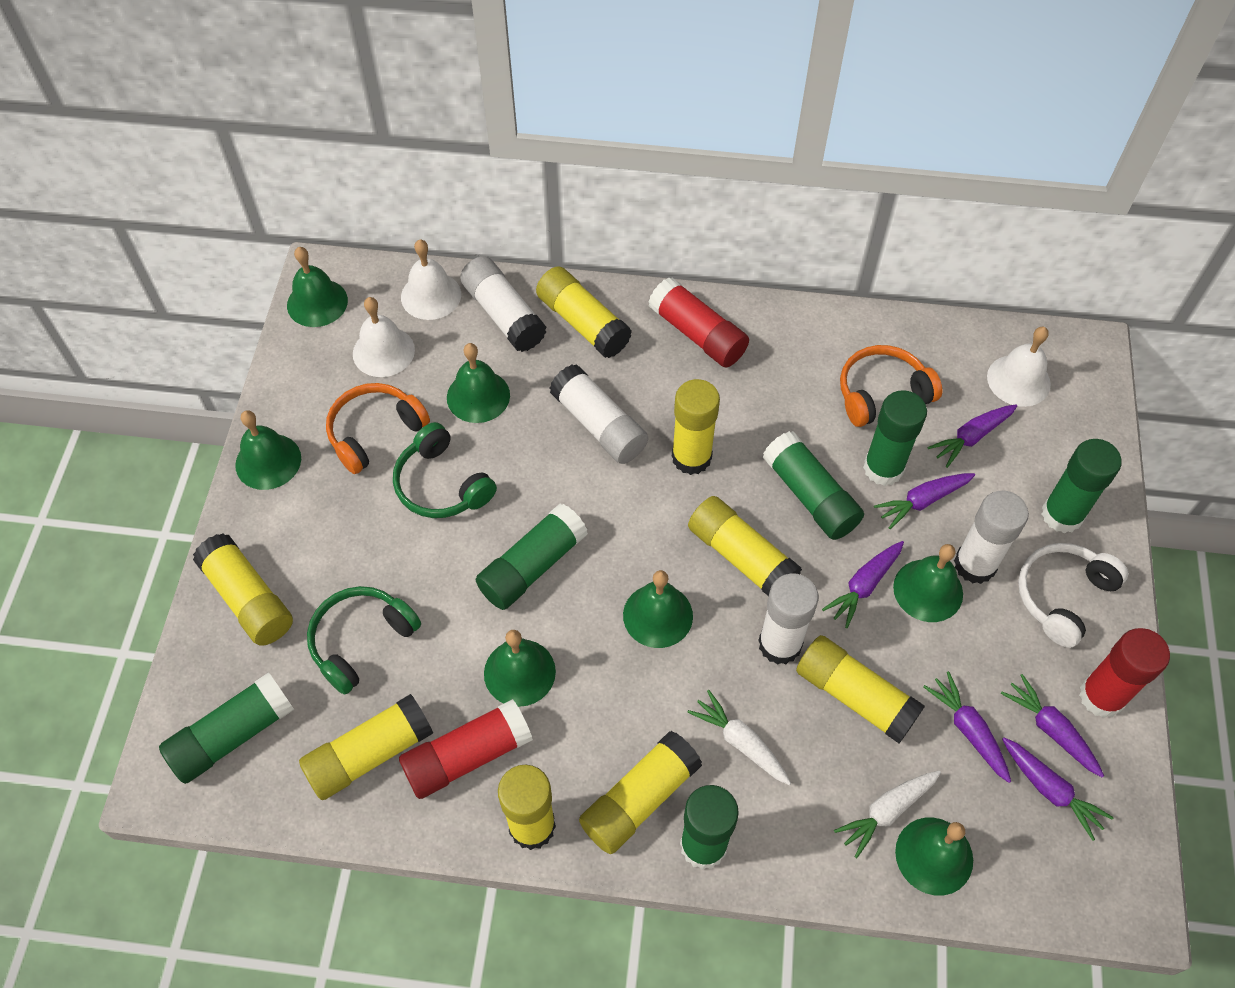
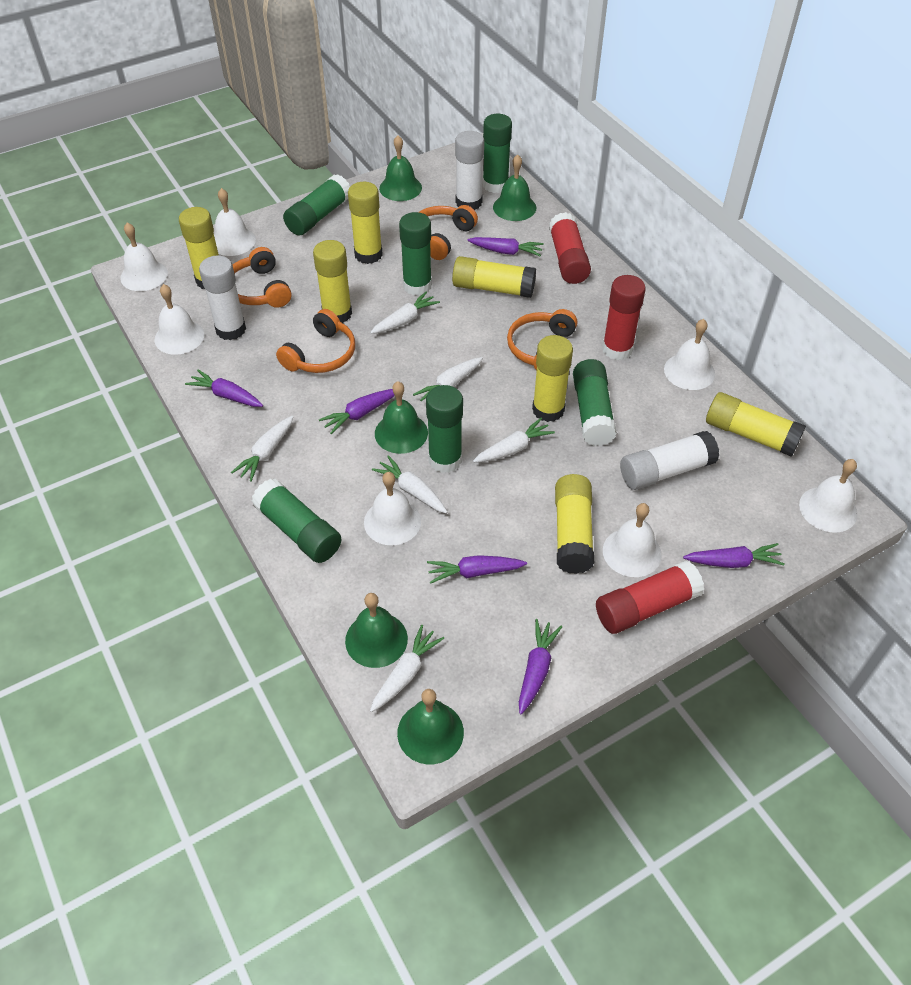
green bell: 7 -> 5
green headphones: 2 -> 0
orange headphones: 2 -> 4
white bell: 3 -> 7
white carrot: 2 -> 6
white glue stick: 4 -> 3
white headphones: 1 -> 0
yellow glue stick: 8 -> 7

